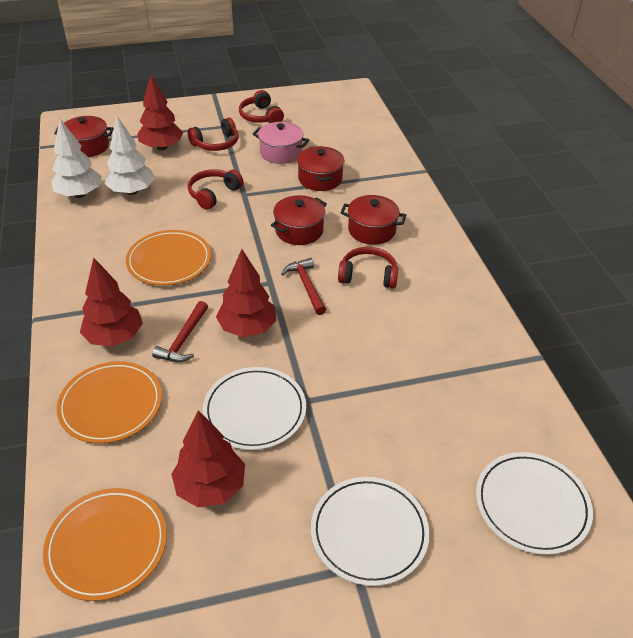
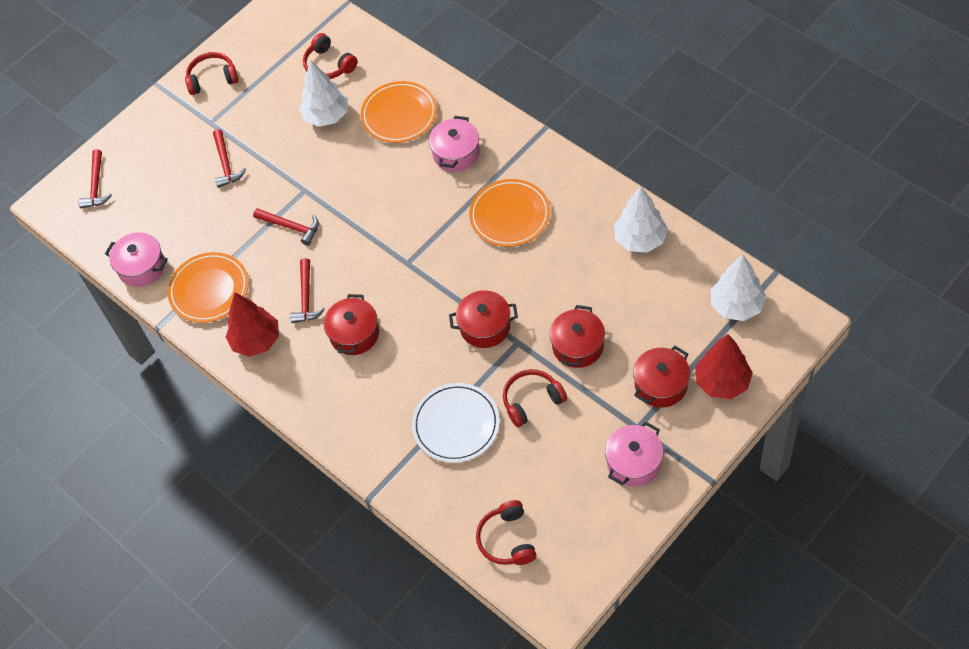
pink pot: 1 -> 3
red hammer: 2 -> 4
red tree: 4 -> 2
white plate: 3 -> 1
white tree: 2 -> 3

